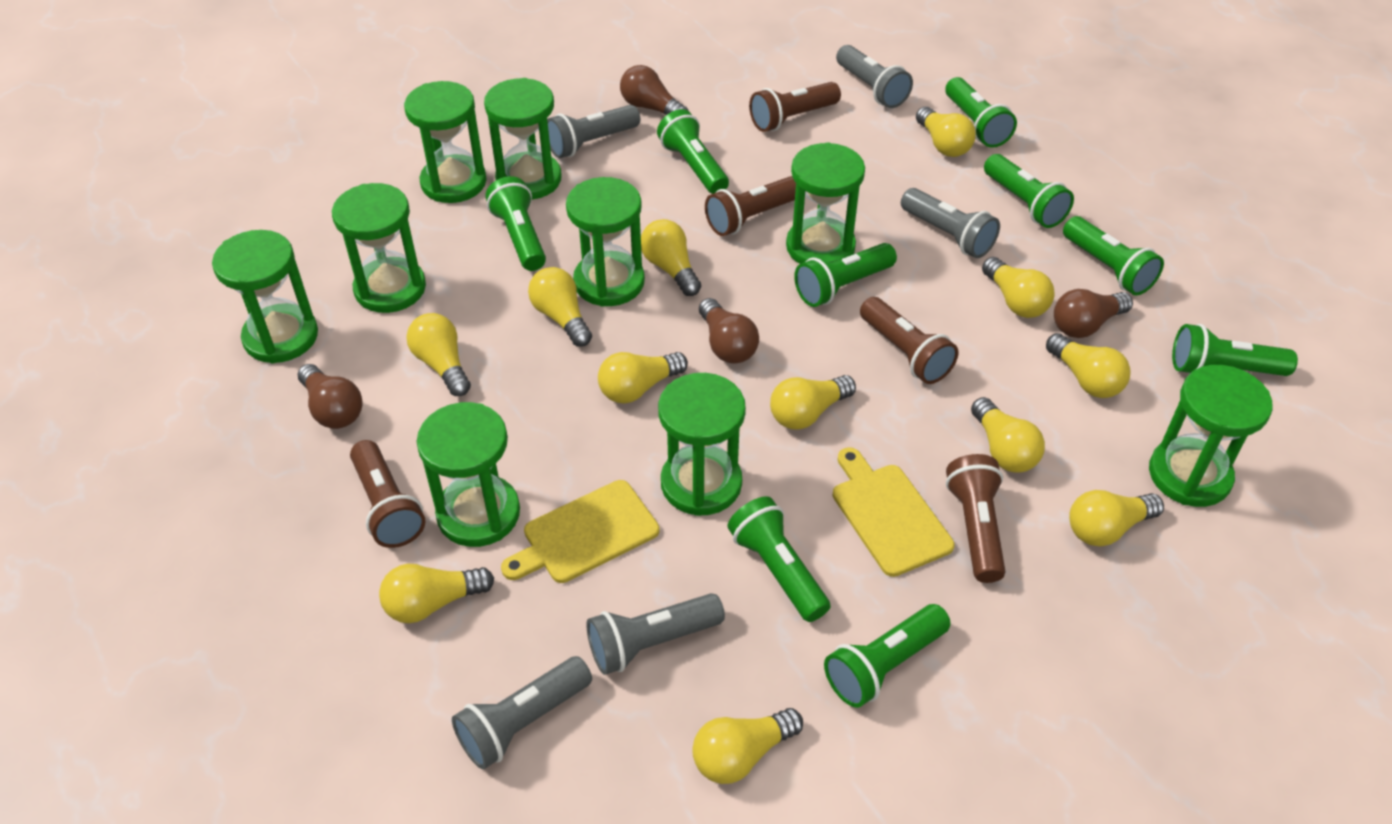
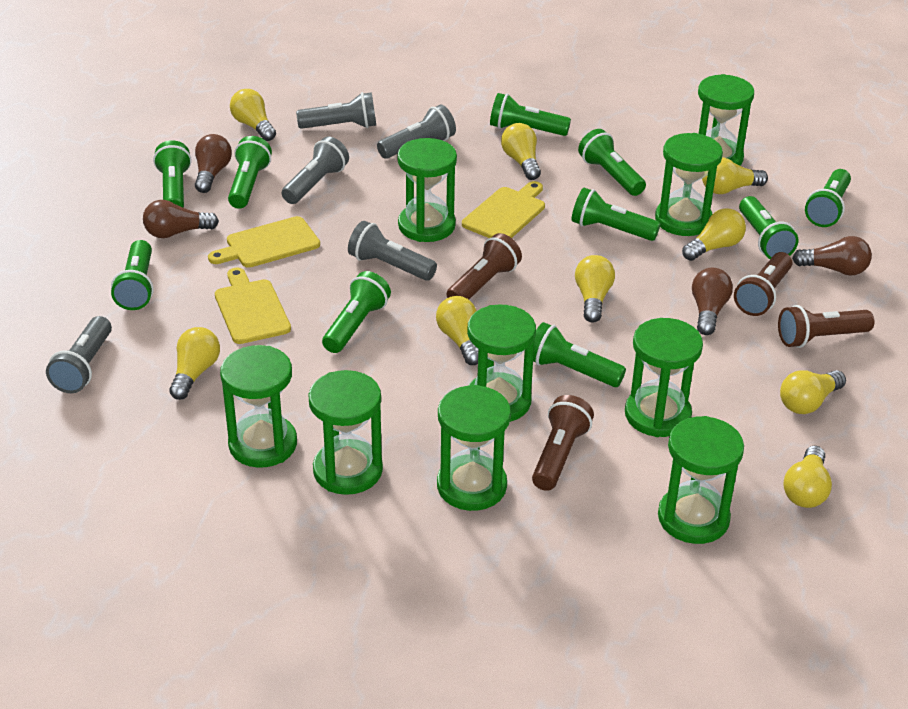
brown flashlight: 5 -> 4
green flashlight: 9 -> 10
yellow cutting board: 2 -> 3
yellow light bulb: 12 -> 9

